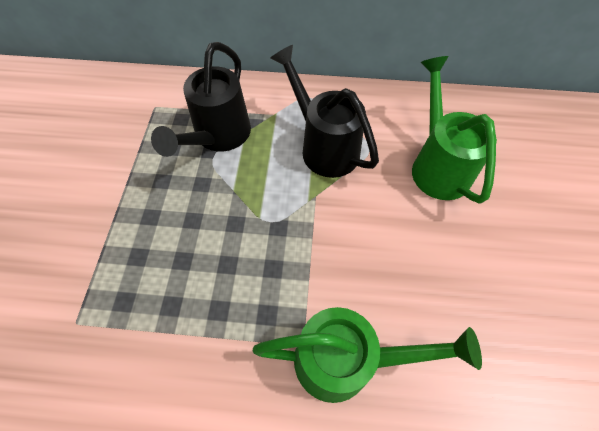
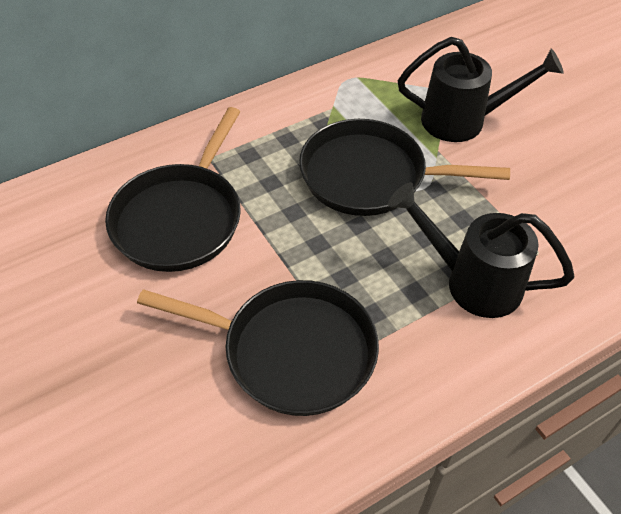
black pan: 0 -> 3
green watering can: 2 -> 0

